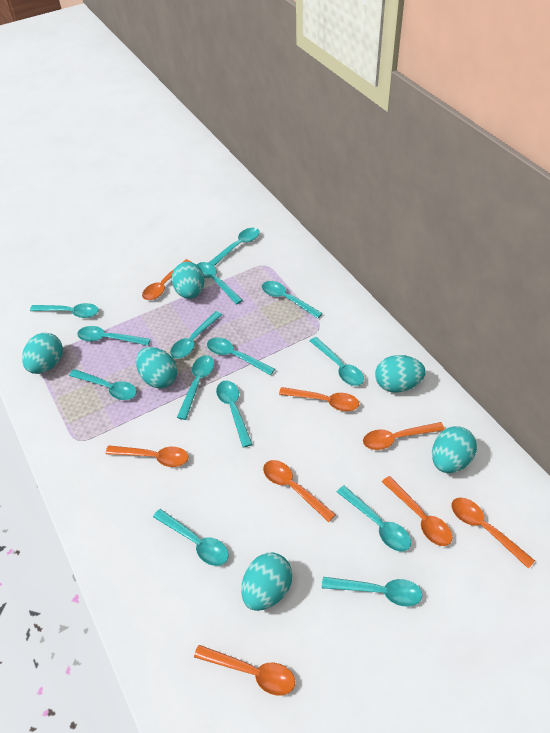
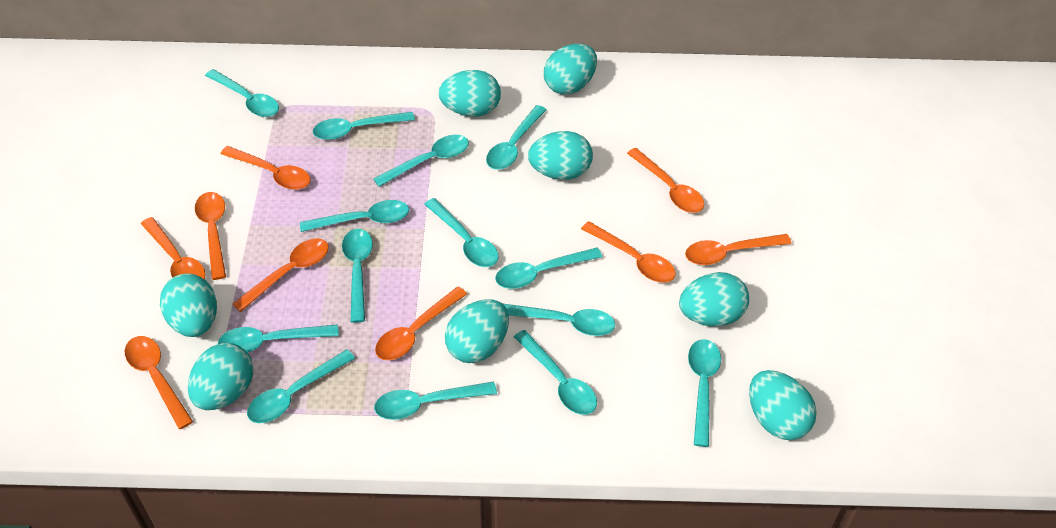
orange spoon: 8 -> 9
turquoise egg: 6 -> 8

